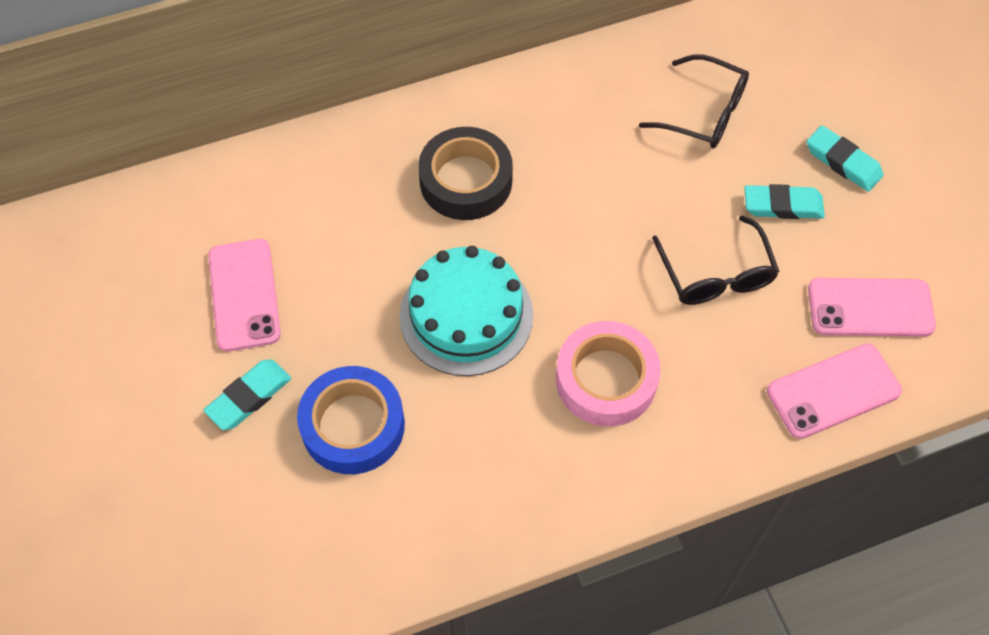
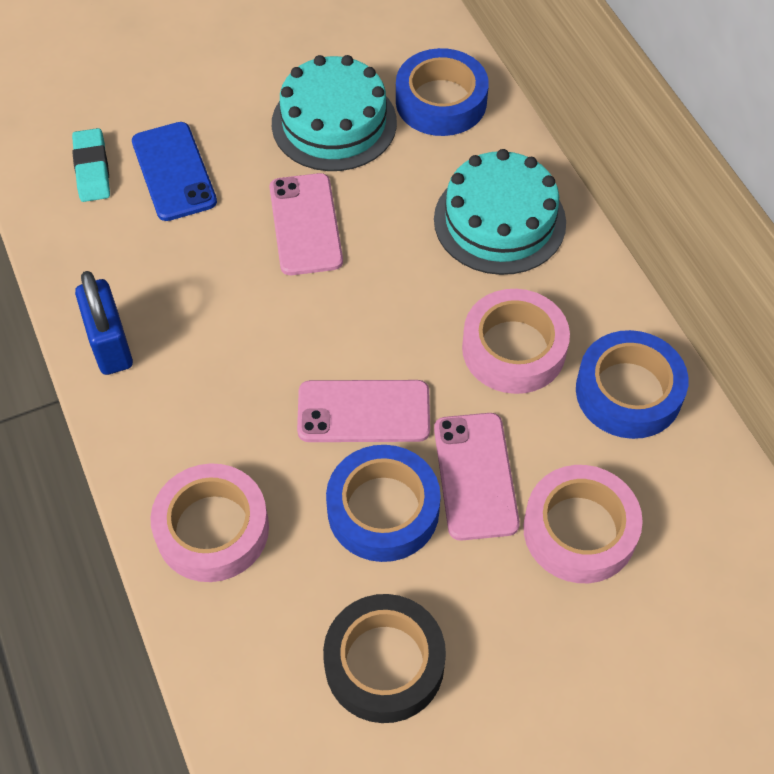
black glasses: 2 -> 0
blue padlock: 0 -> 1
blue phone: 0 -> 1
blue tape: 1 -> 3
pink tape: 1 -> 3
turquoise cake: 1 -> 2
turquoise eraser: 3 -> 1

